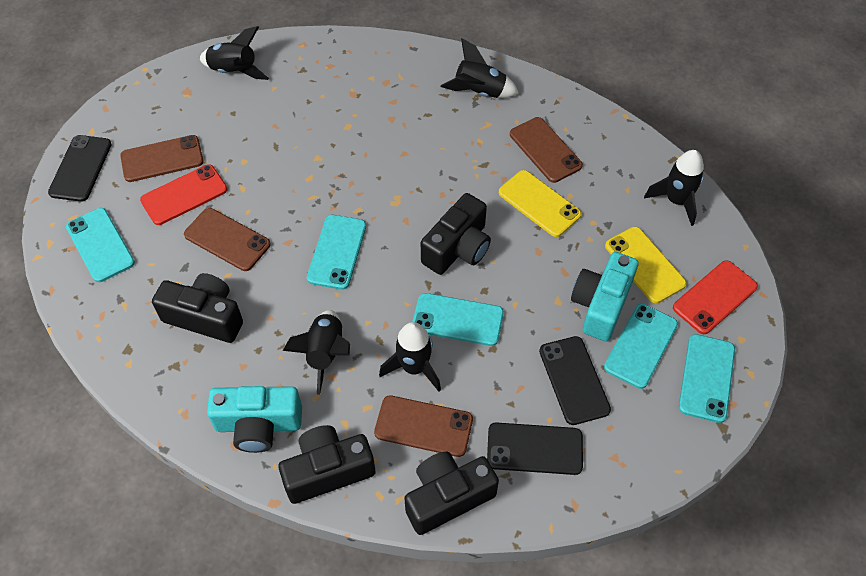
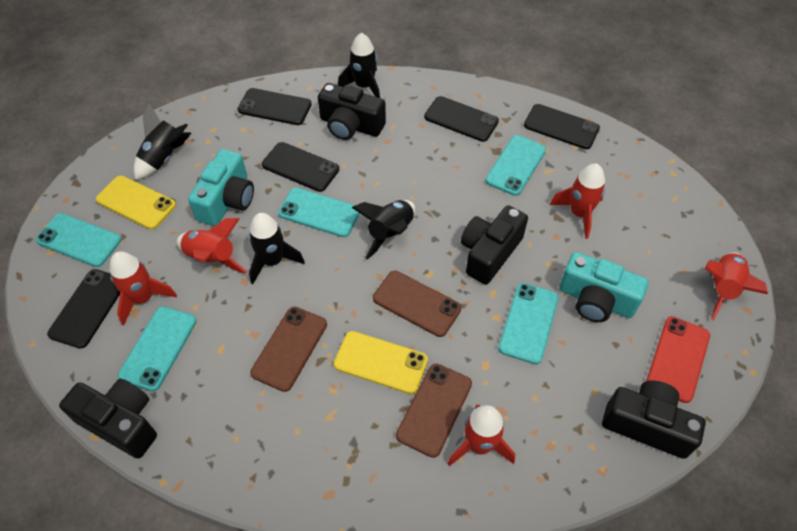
black phone: 3 -> 5
black rocket: 5 -> 4
brown phone: 4 -> 3
red phone: 2 -> 1
red rocket: 0 -> 5

